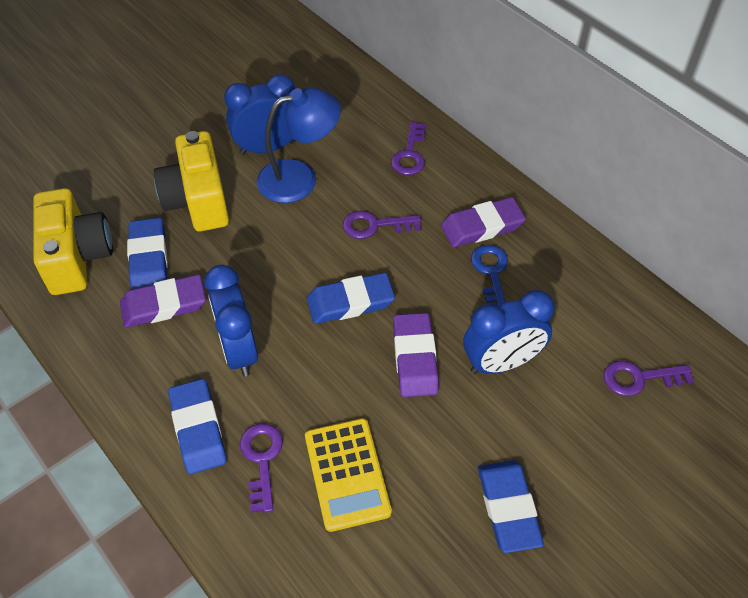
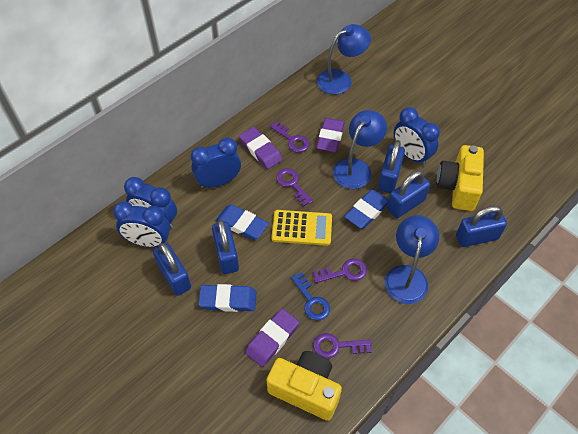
blue clock: 3 -> 4
blue eraser: 4 -> 3
blue lamp: 1 -> 3
blue padlock: 0 -> 5

